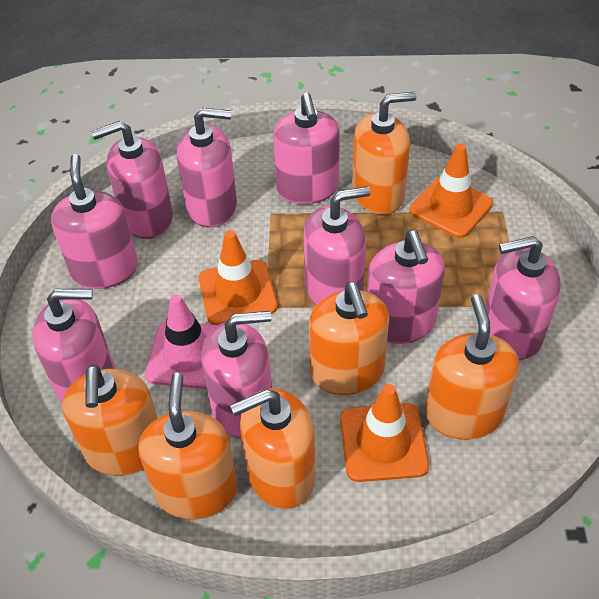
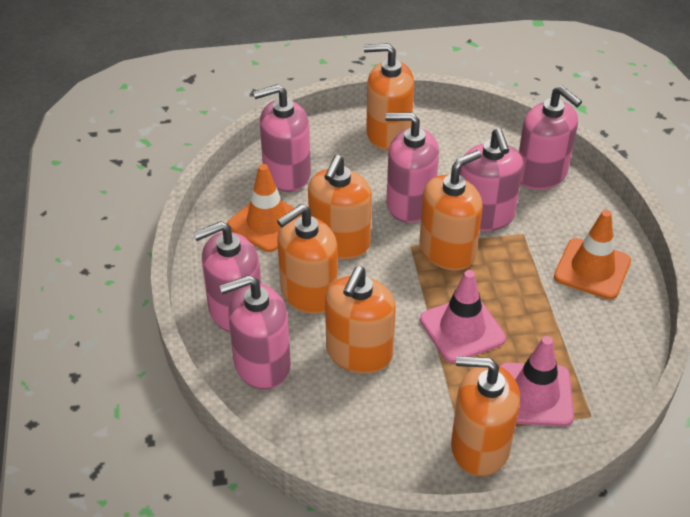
orange traffic cone: 3 -> 2
pink soap dispenser: 9 -> 6
pink traffic cone: 1 -> 2

